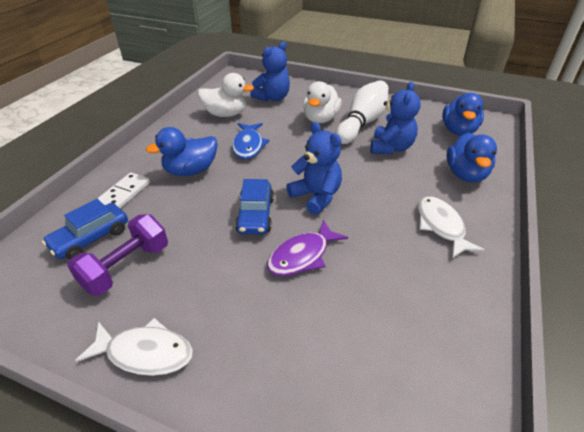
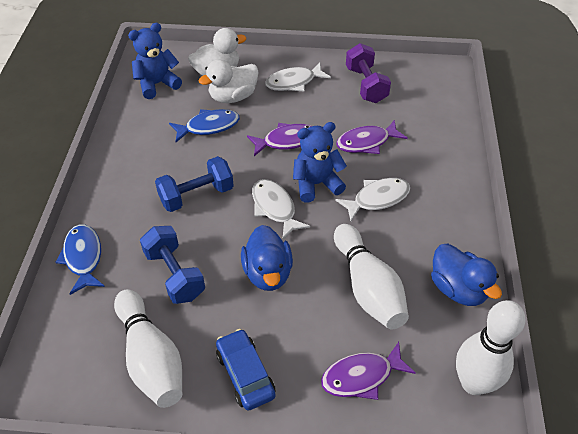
blue car: 2 -> 1
blue duck: 3 -> 2
blue dumbbell: 0 -> 2
blue fish: 1 -> 2
blue teddy bear: 3 -> 2
purple fish: 1 -> 3
white bowling pin: 1 -> 3
white domino: 1 -> 0
white fish: 2 -> 3

